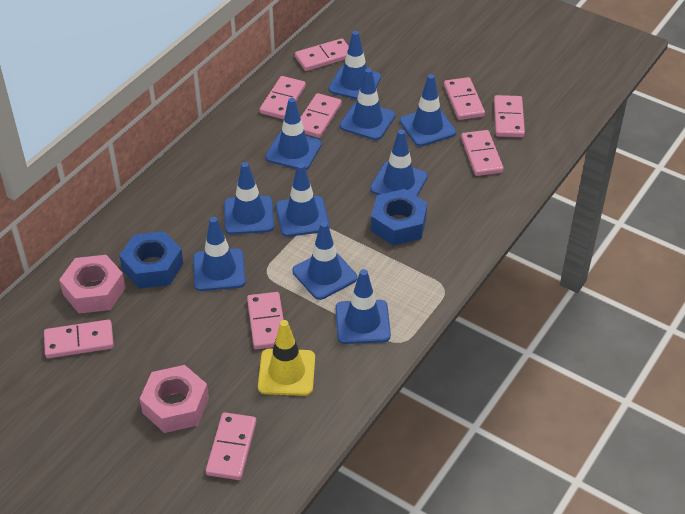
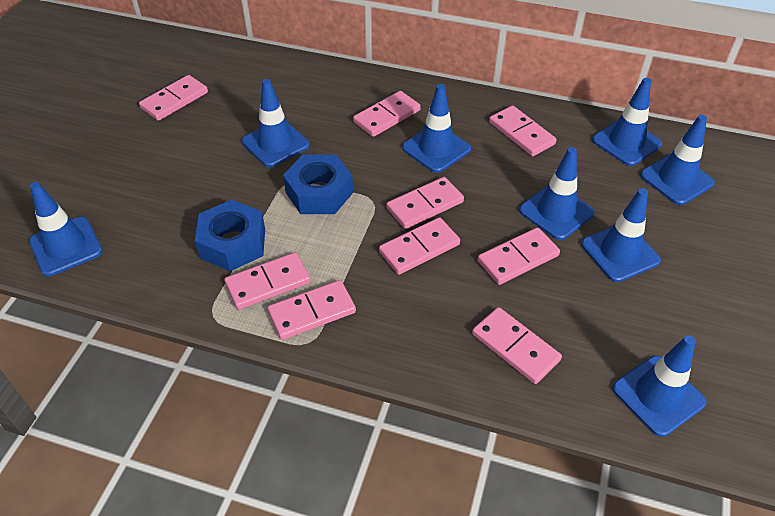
blue traffic cone: 10 -> 8
pink nut: 2 -> 0
yellow traffic cone: 1 -> 0

